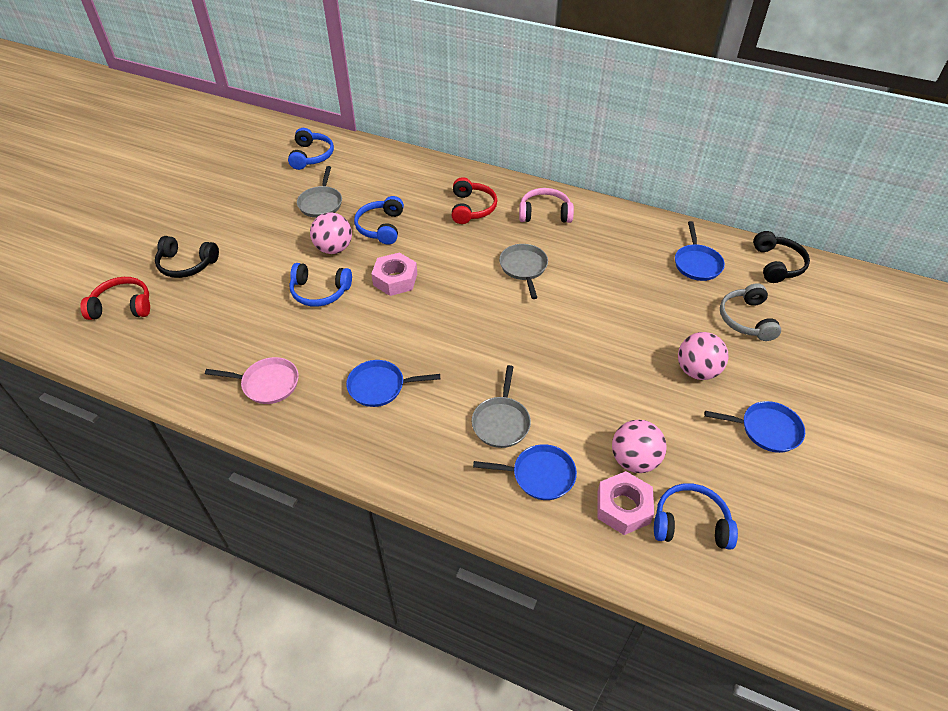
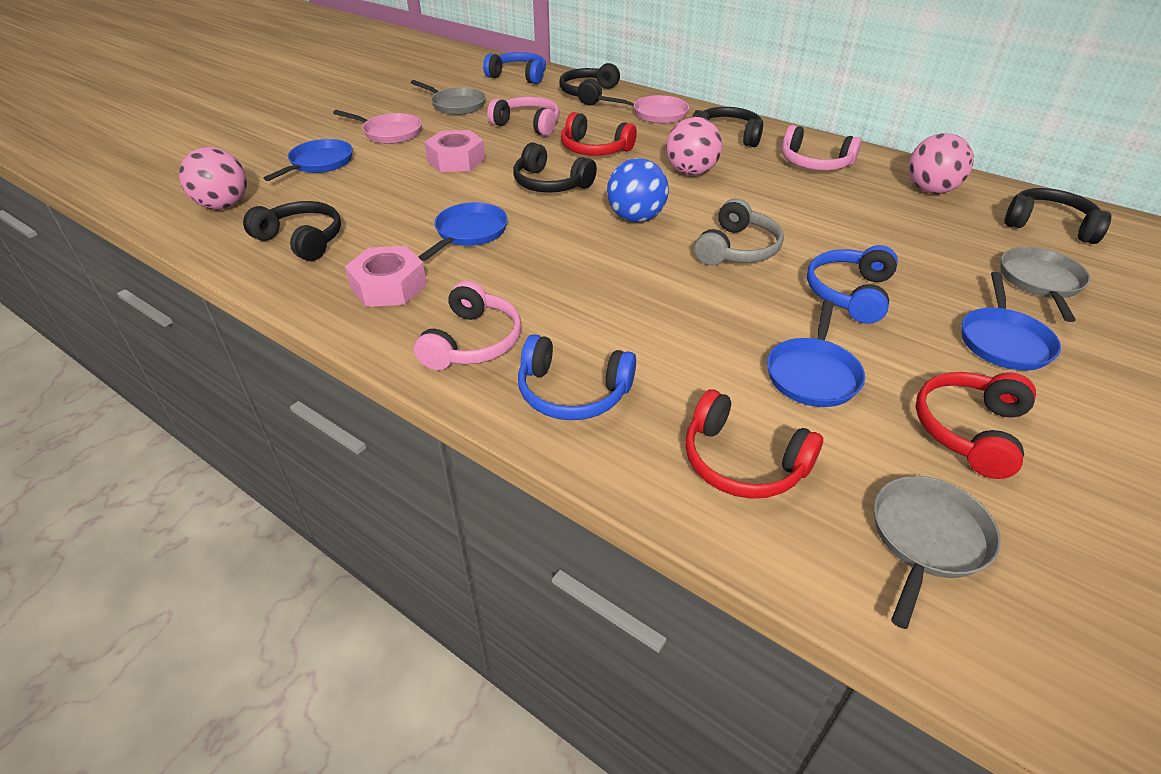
black headphones: 2 -> 5
blue ball: 0 -> 1
blue headphones: 4 -> 3
pink headphones: 1 -> 3
pink pan: 1 -> 2
red headphones: 2 -> 3

